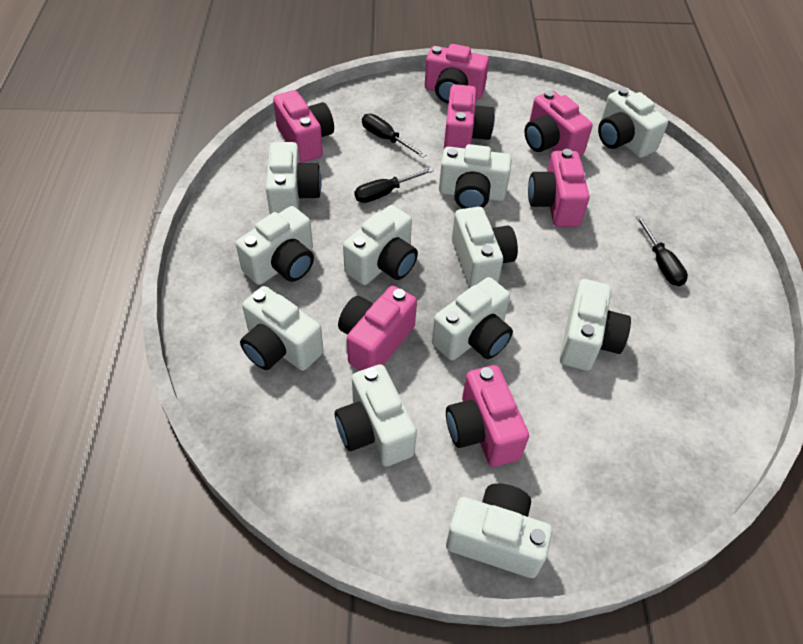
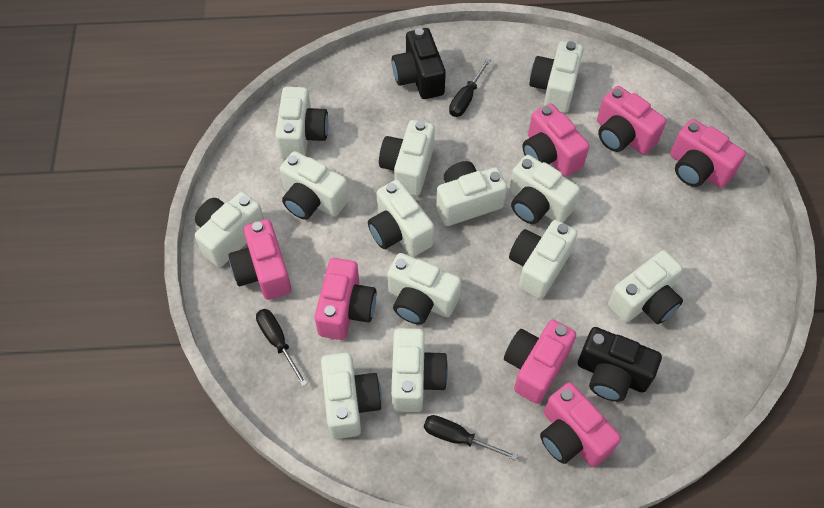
black camera: 0 -> 2
white camera: 11 -> 13

